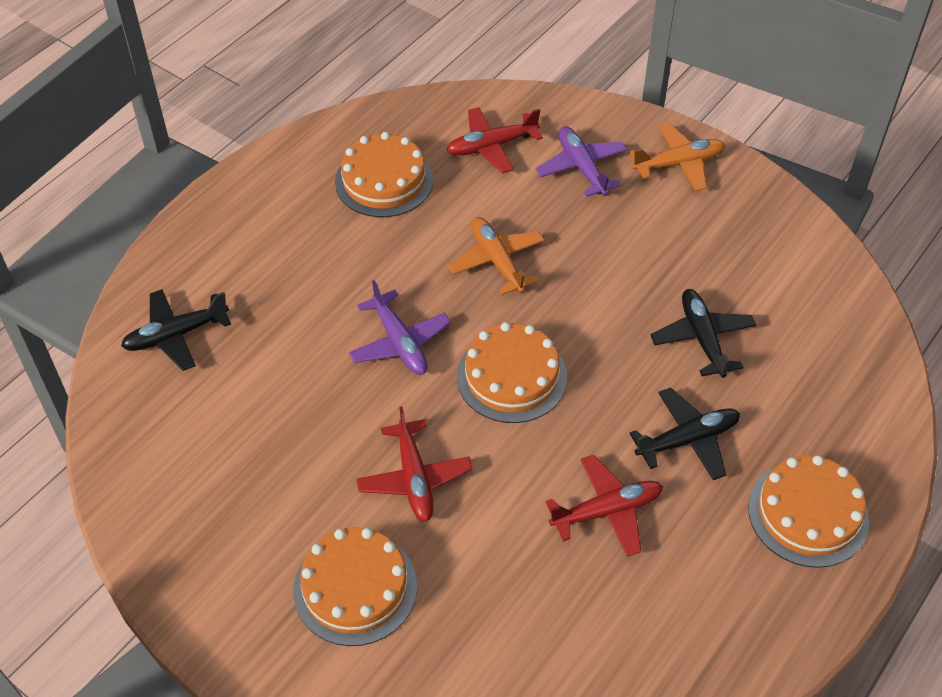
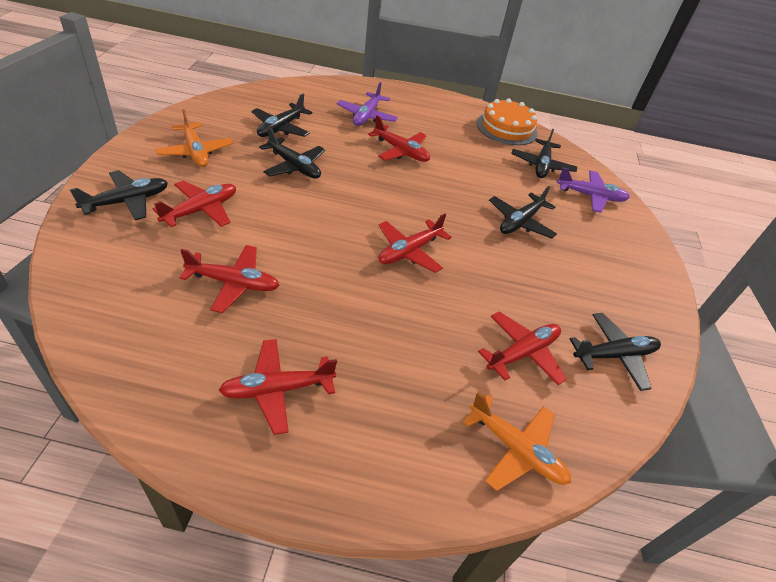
black plane: 3 -> 6
orange cake: 4 -> 1
red plane: 3 -> 6

